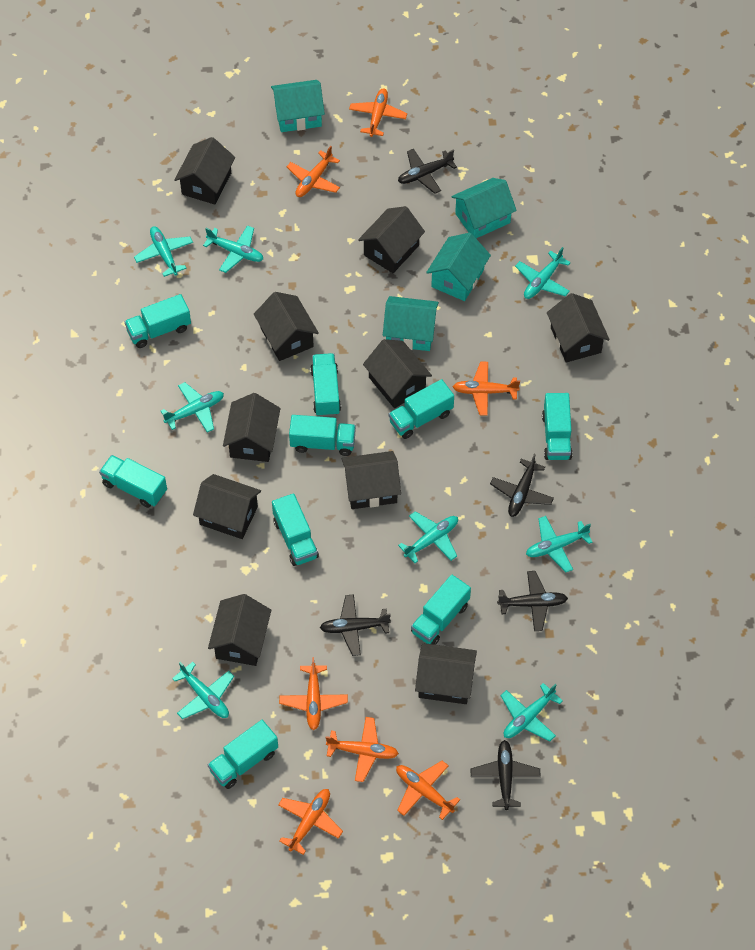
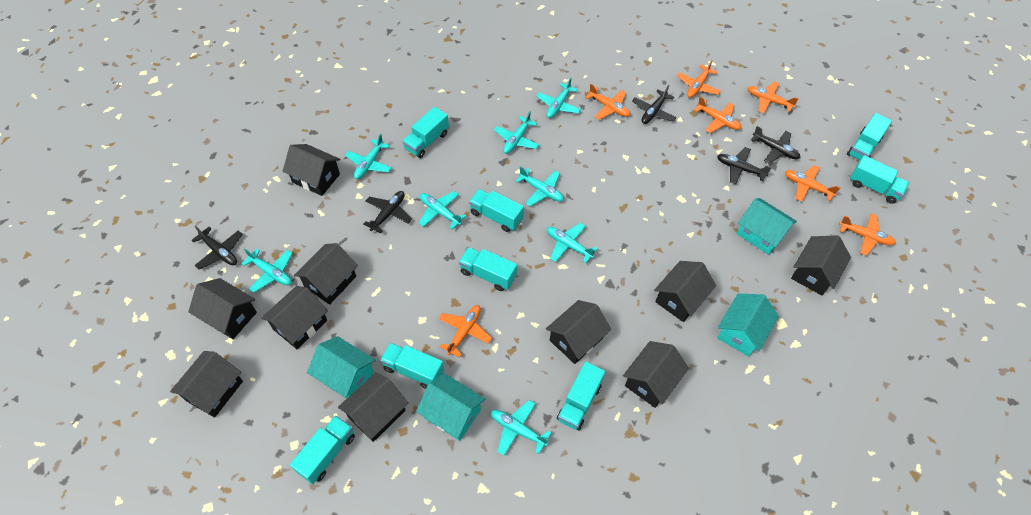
turquoise truck: 9 -> 8

